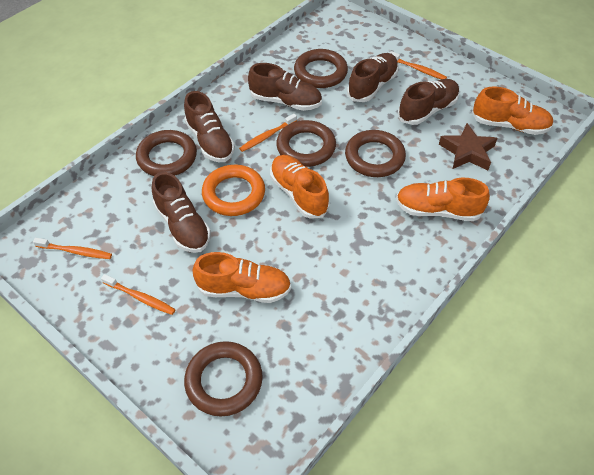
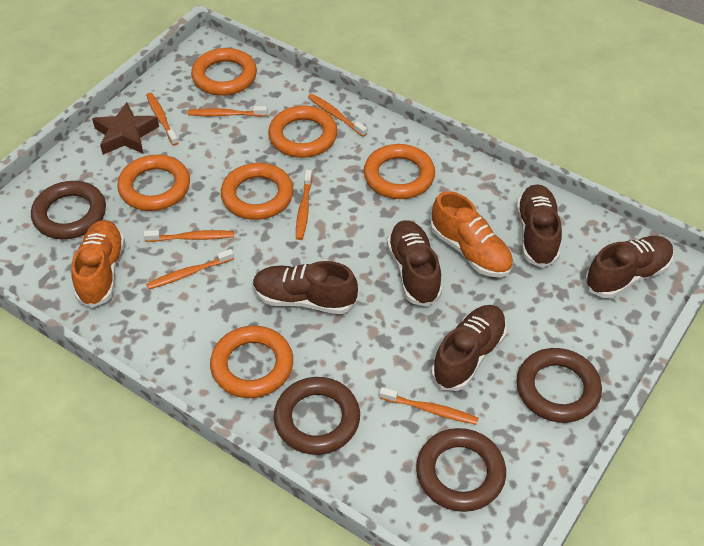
brown ring: 5 -> 4
orange ring: 1 -> 6
orange shoe: 4 -> 2
orange toothbrush: 4 -> 7

